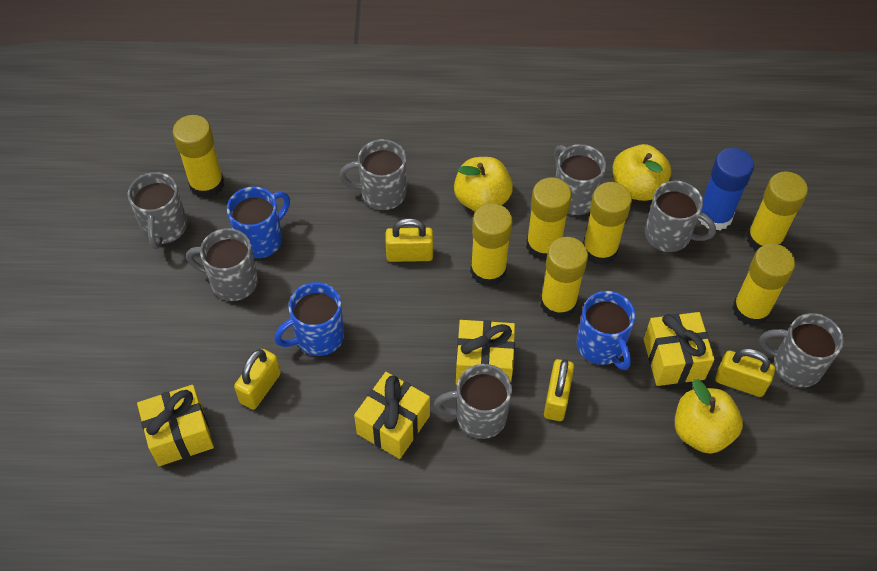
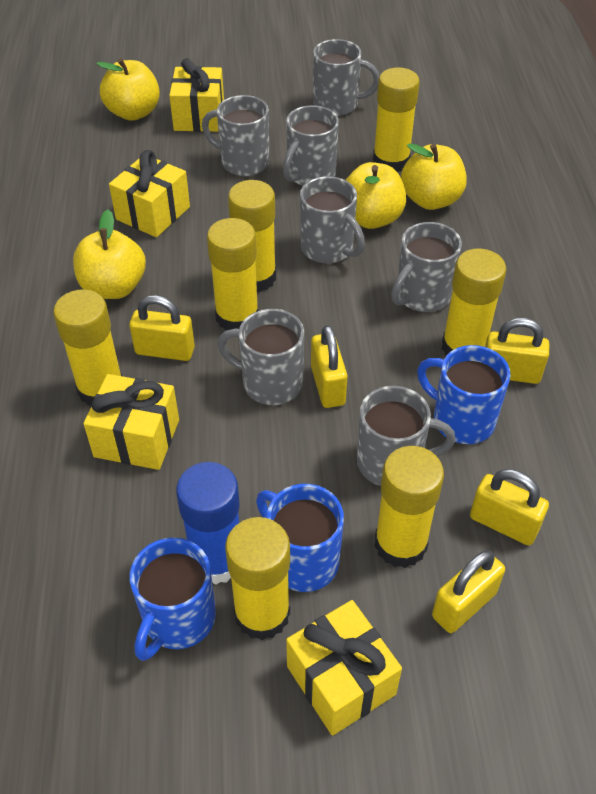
yellow apple: 3 -> 4
yellow padlock: 4 -> 5

